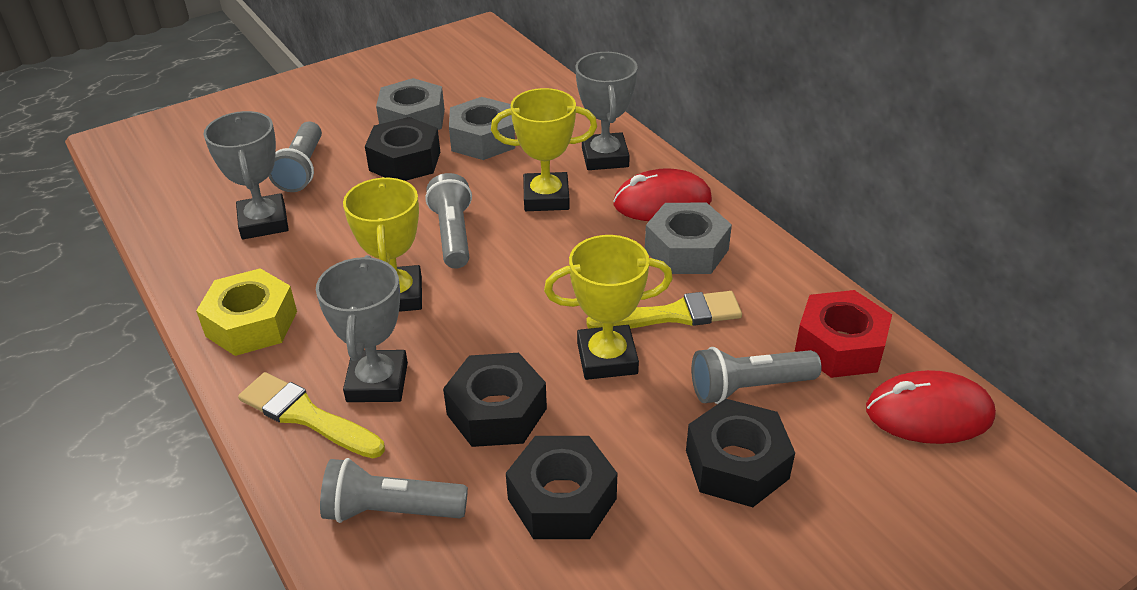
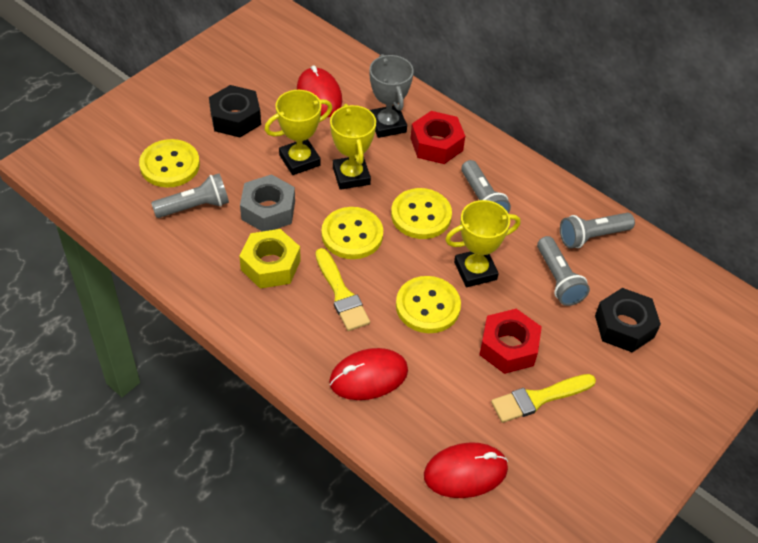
black nut: 4 -> 2
grey nut: 3 -> 1
grey trophy: 3 -> 1
red mouse: 2 -> 3
red nut: 1 -> 2
yellow button: 0 -> 4

